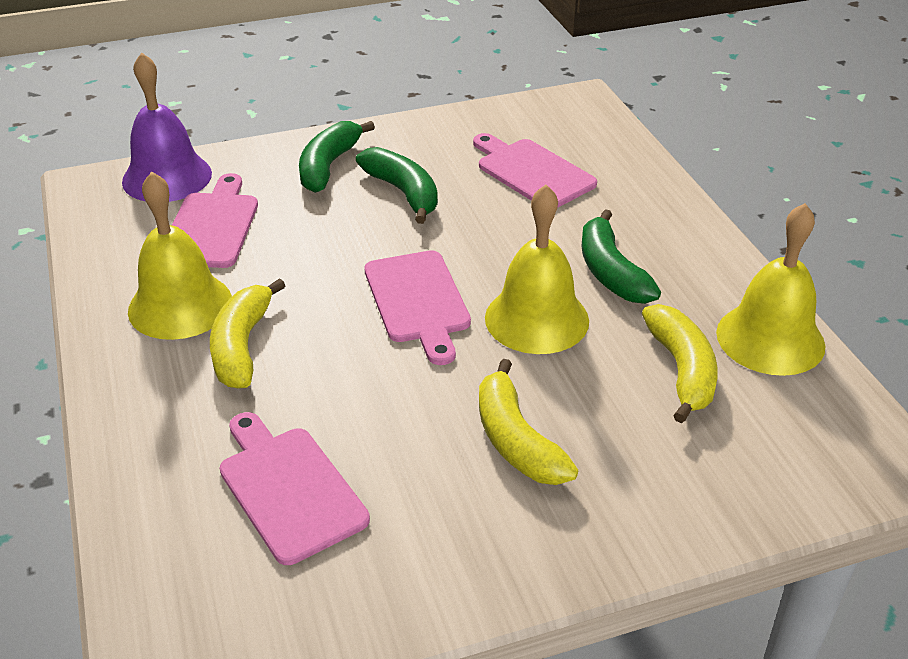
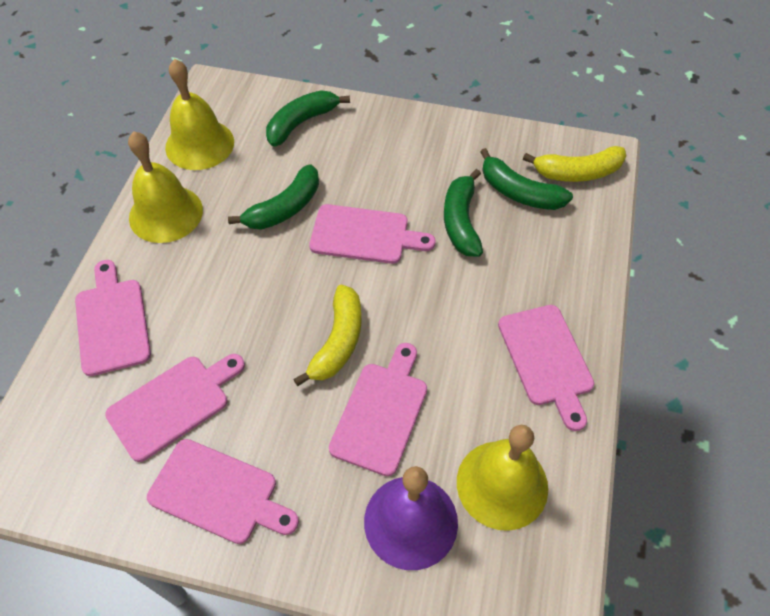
green banana: 3 -> 4
pink cutting board: 4 -> 6
yellow banana: 3 -> 2

